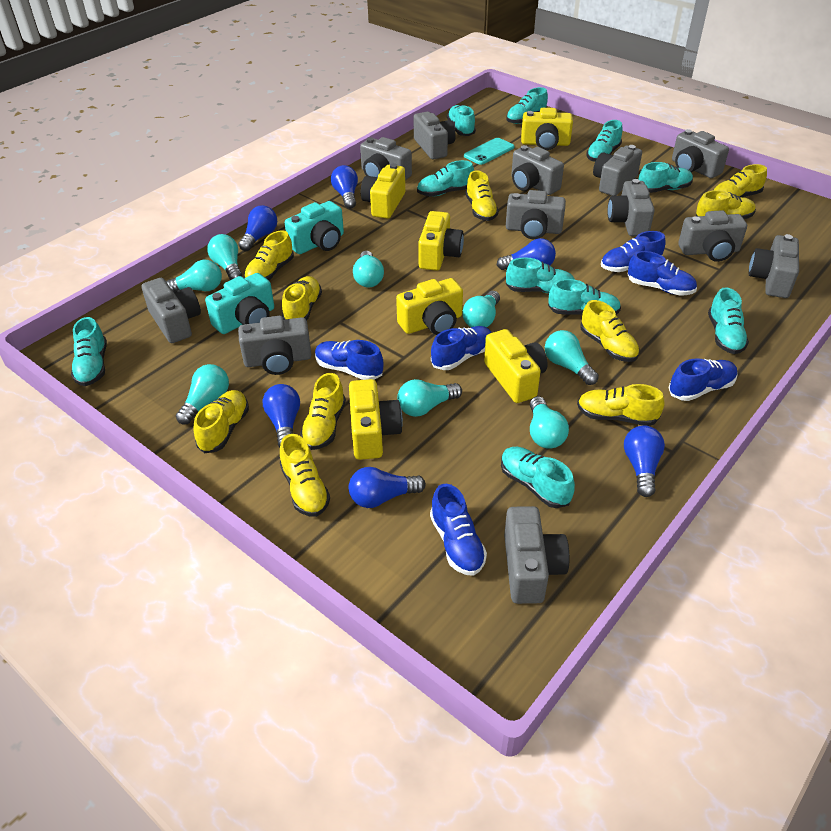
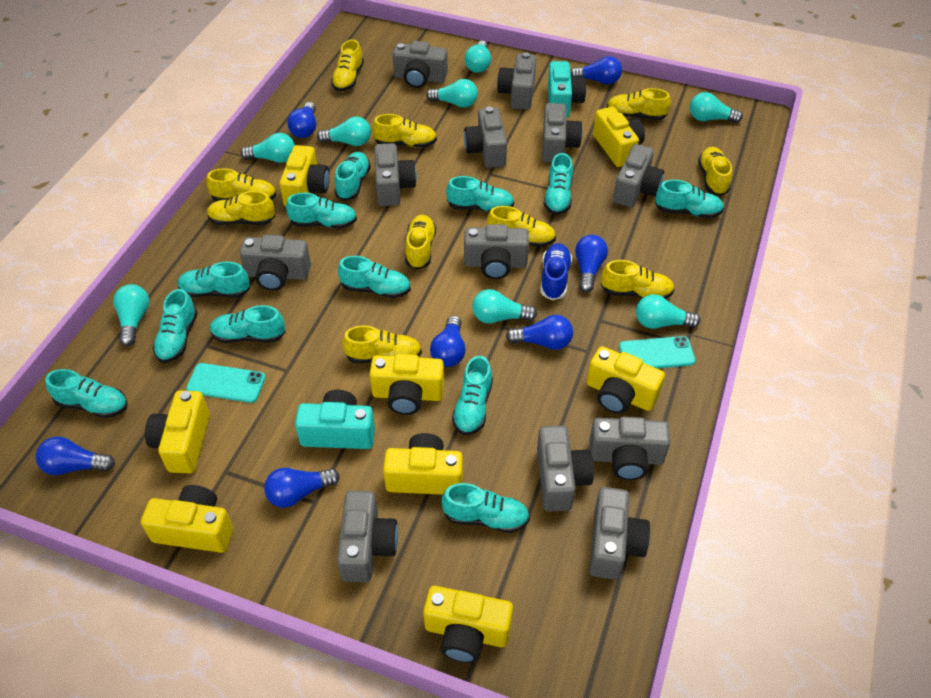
blue light bulb: 6 -> 7
blue shoe: 6 -> 1
turquoise phone: 1 -> 2
turquoise shoe: 10 -> 12
yellow camera: 6 -> 8

